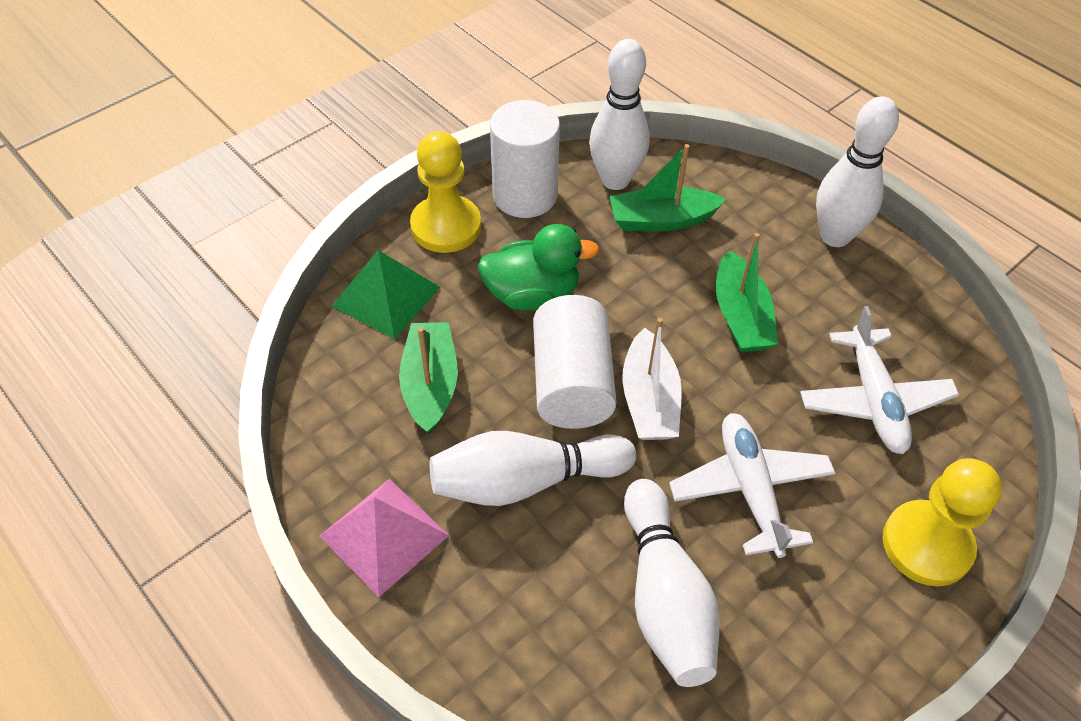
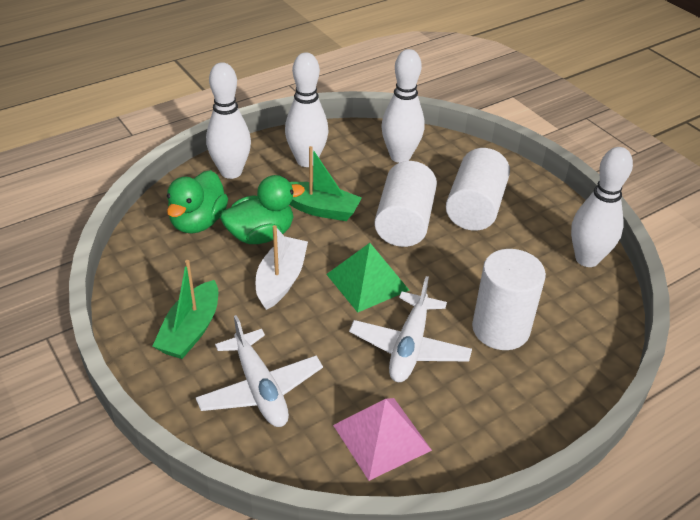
green boat: 3 -> 2
green duck: 1 -> 2
white cylinder: 2 -> 3
yellow pawn: 2 -> 0

